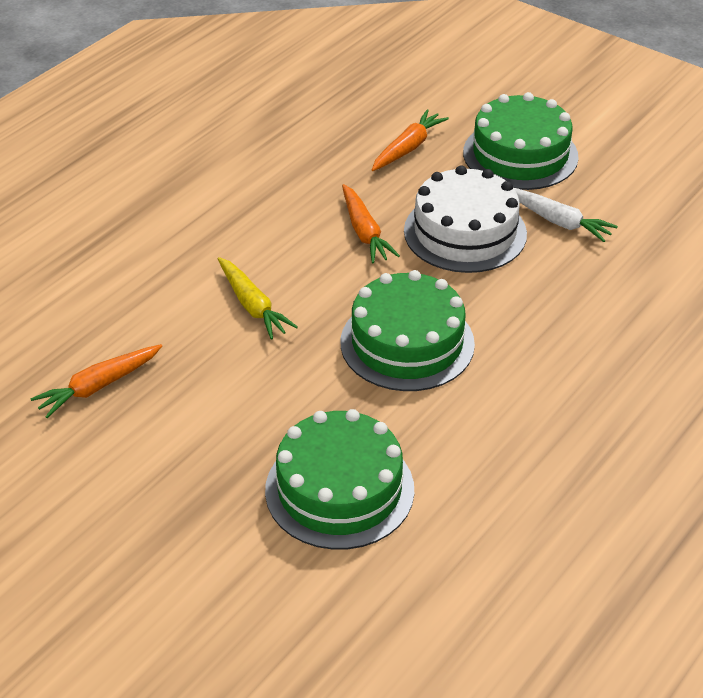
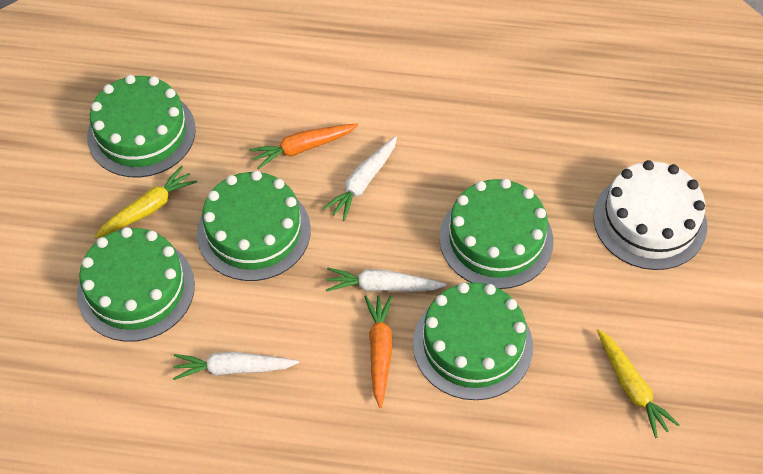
green cake: 3 -> 5
orange carrot: 3 -> 2
white carrot: 1 -> 3
yellow carrot: 1 -> 2

